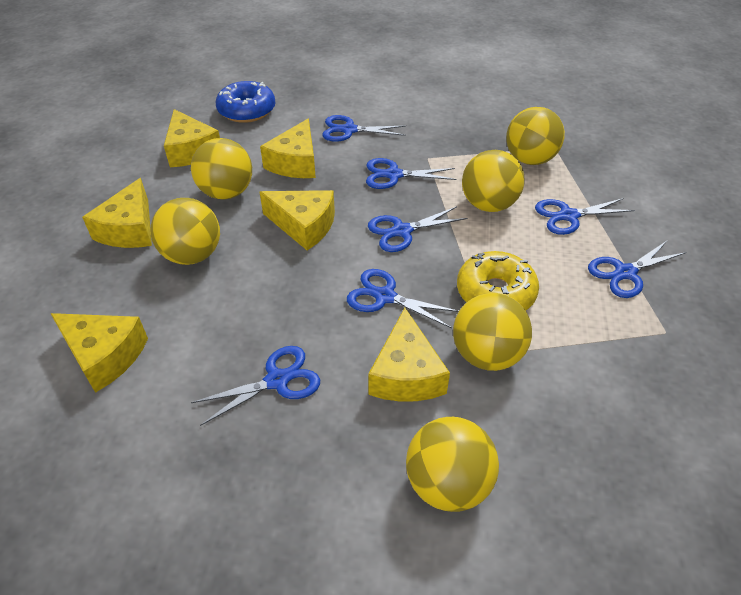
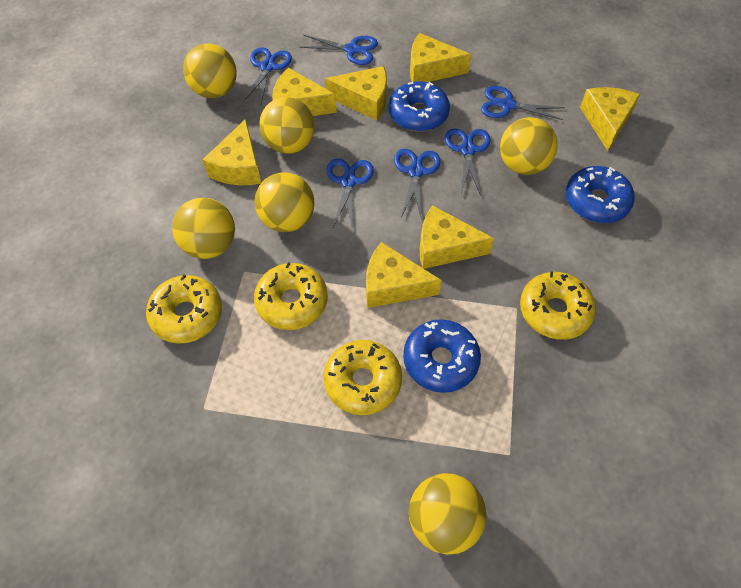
blue donut: 1 -> 3
blue scissors: 7 -> 6
yellow cheese: 6 -> 7
yellow donut: 1 -> 4

